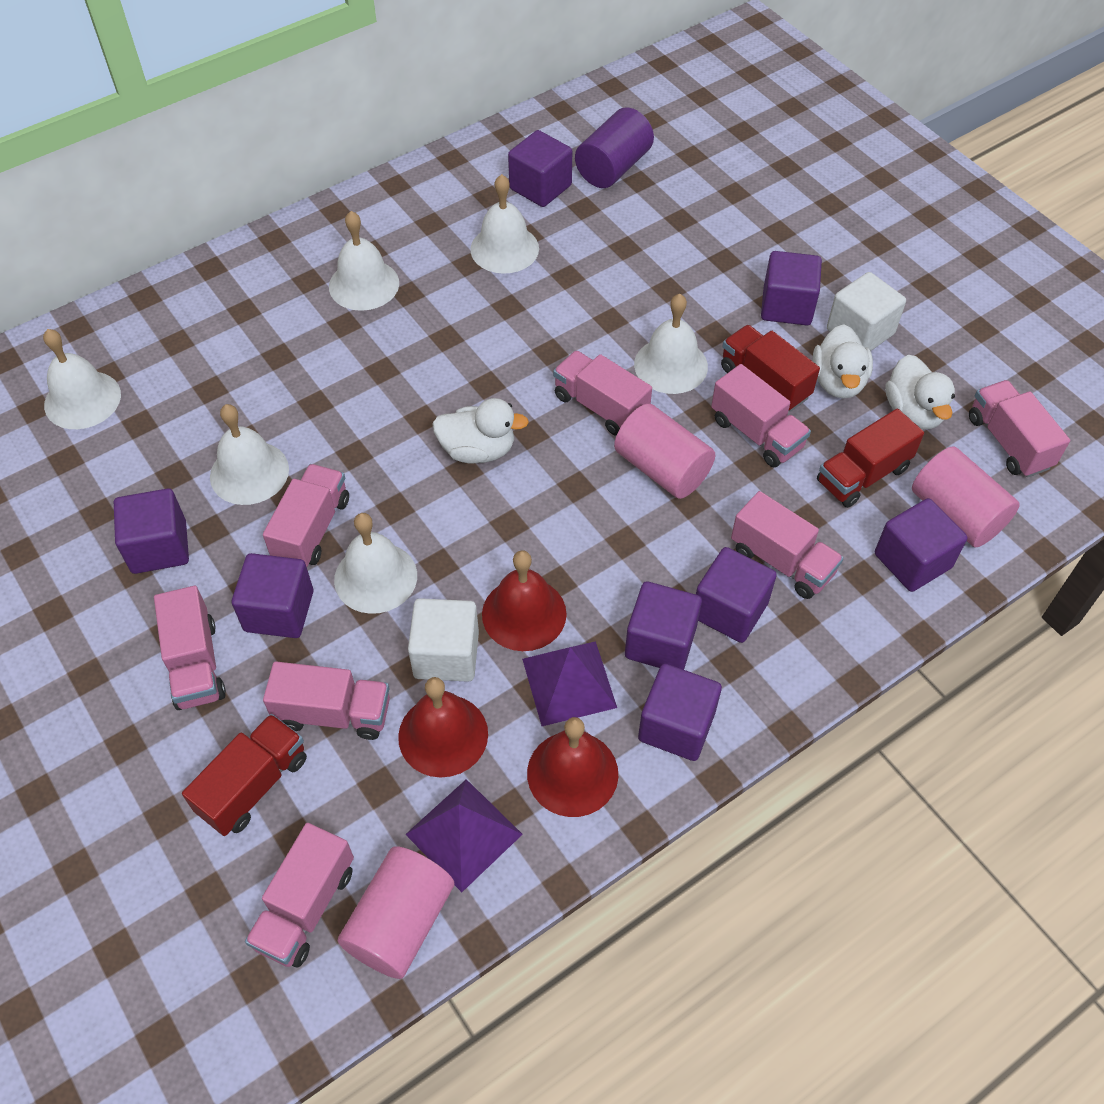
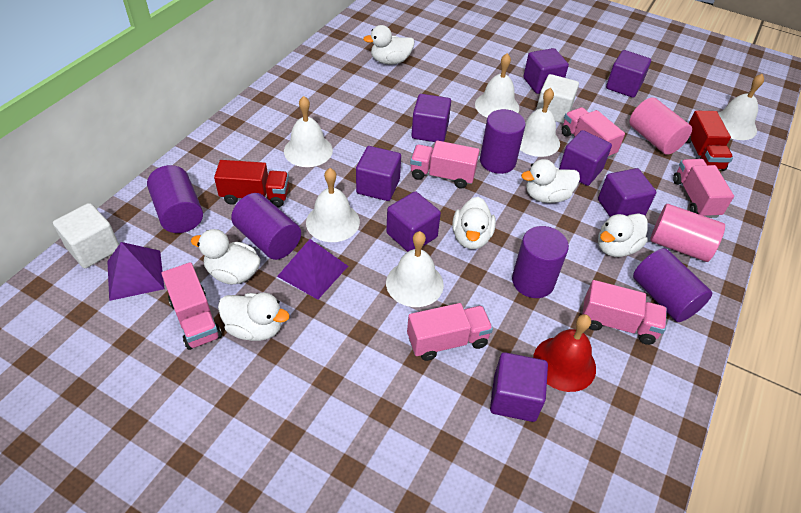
pink cylinder: 3 -> 2
pink truck: 8 -> 6
purple cylinder: 1 -> 5
red bell: 3 -> 1
red truck: 3 -> 2
white duck: 3 -> 6

